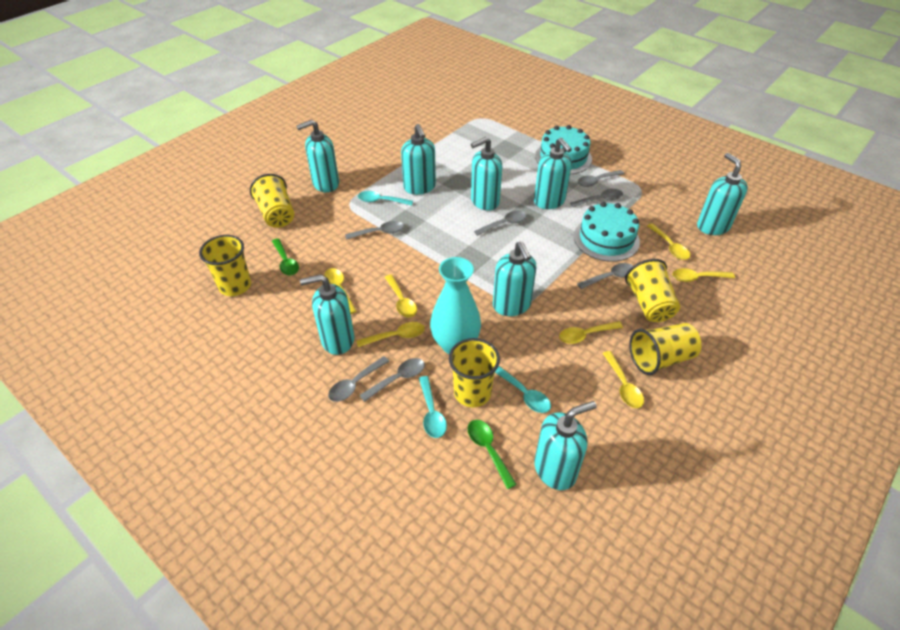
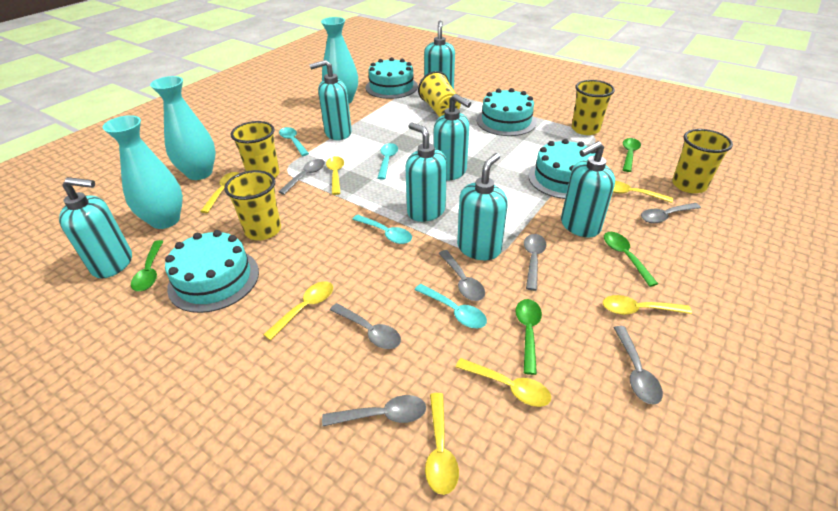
green spoon: 2 -> 4
turquoise cake: 2 -> 4
turquoise soap dispenser: 8 -> 7
turquoise spoon: 3 -> 4
turquoise vase: 1 -> 3

